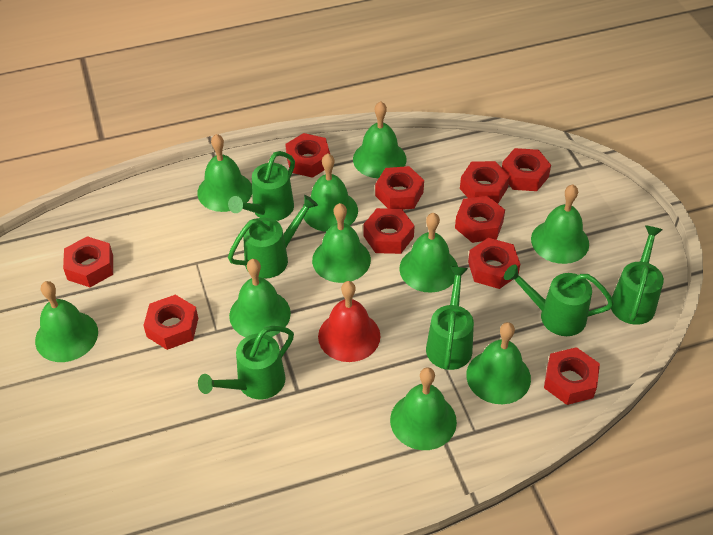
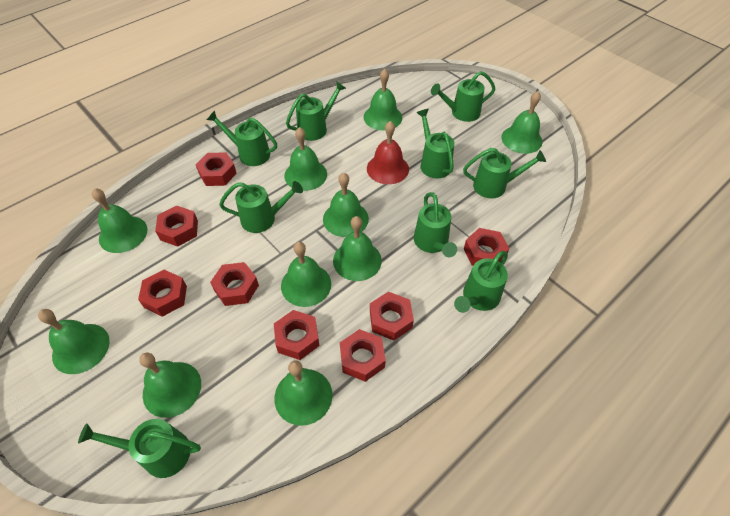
green watering can: 6 -> 9
red nut: 10 -> 8

